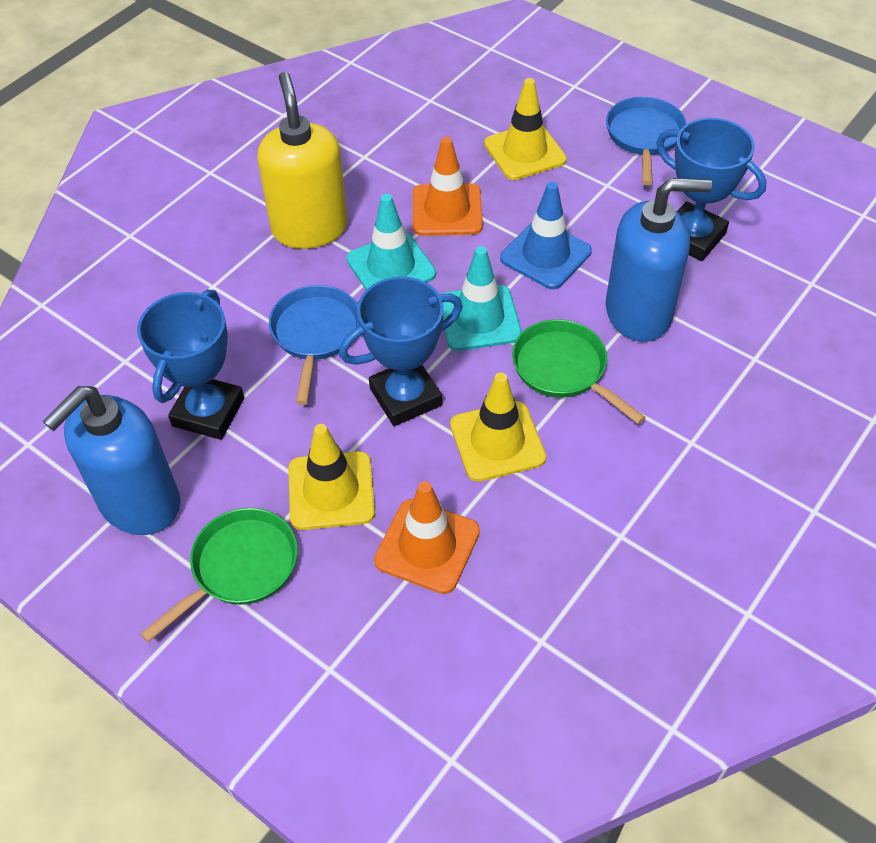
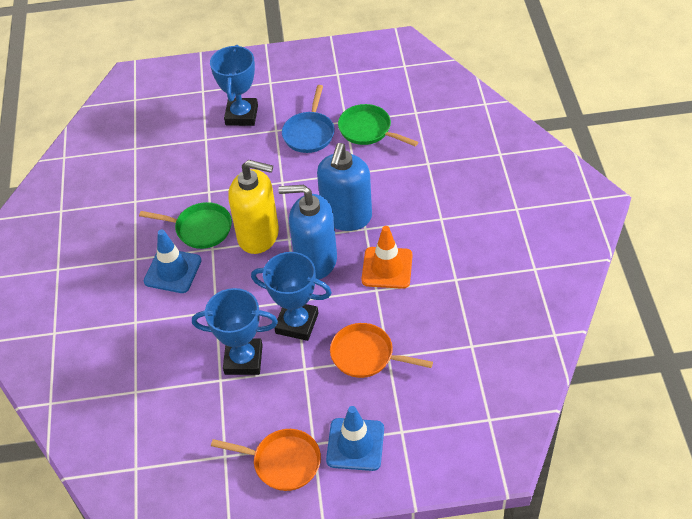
blue pan: 2 -> 1
blue traffic cone: 1 -> 2
orange pan: 0 -> 2
orange traffic cone: 2 -> 1
turquoise traffic cone: 2 -> 0
yellow traffic cone: 3 -> 0

